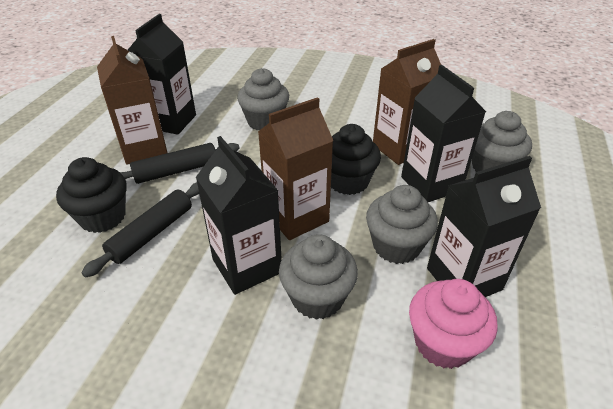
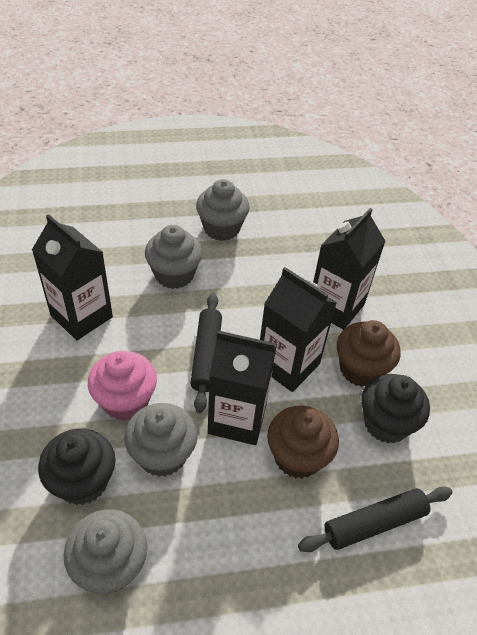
brown carton: 3 -> 0
brown cupcake: 0 -> 2

